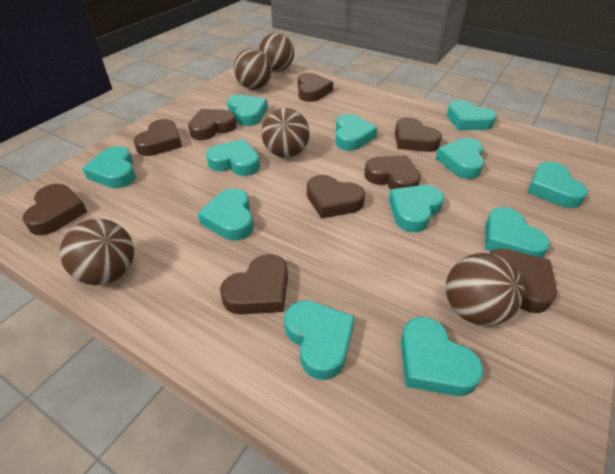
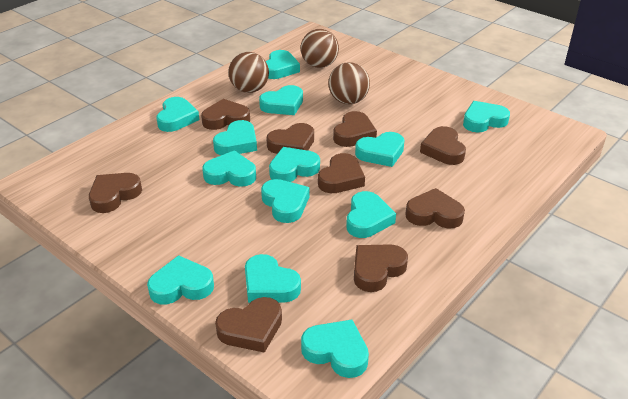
brown ball: 5 -> 3
turquoise heart: 12 -> 13

